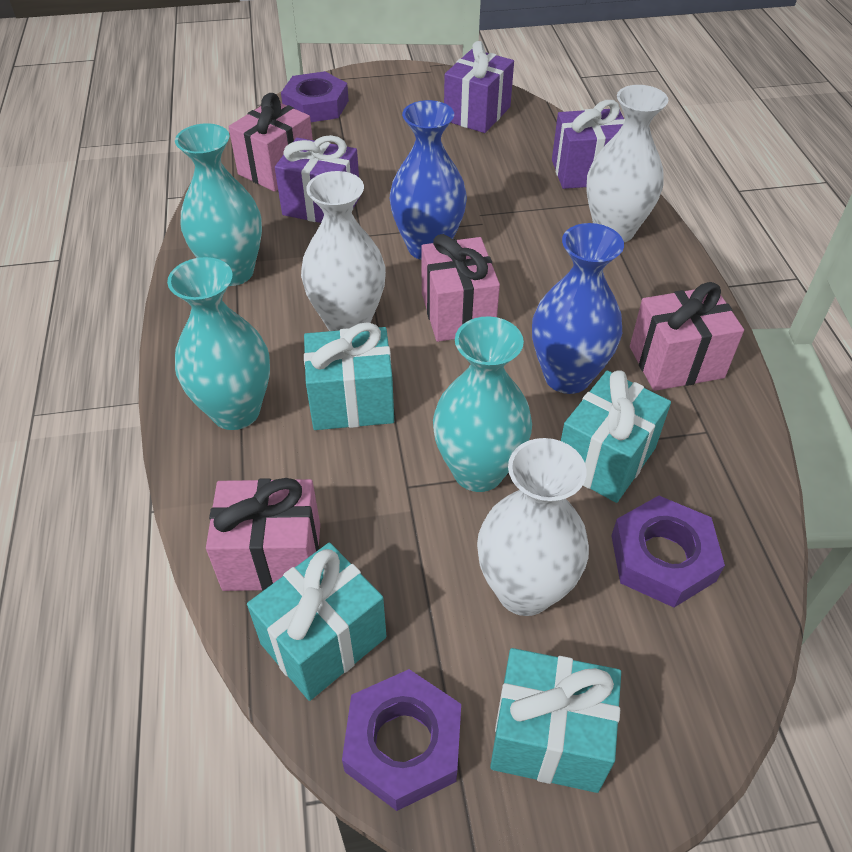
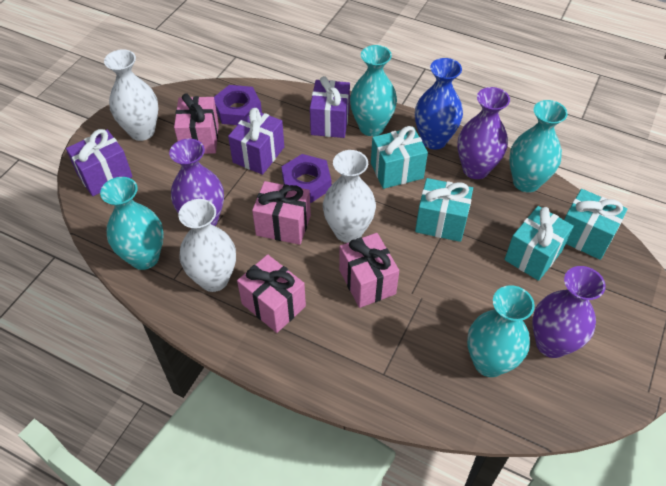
blue vase: 2 -> 1
purple nut: 3 -> 2
purple vase: 0 -> 3
turquoise vase: 3 -> 4

